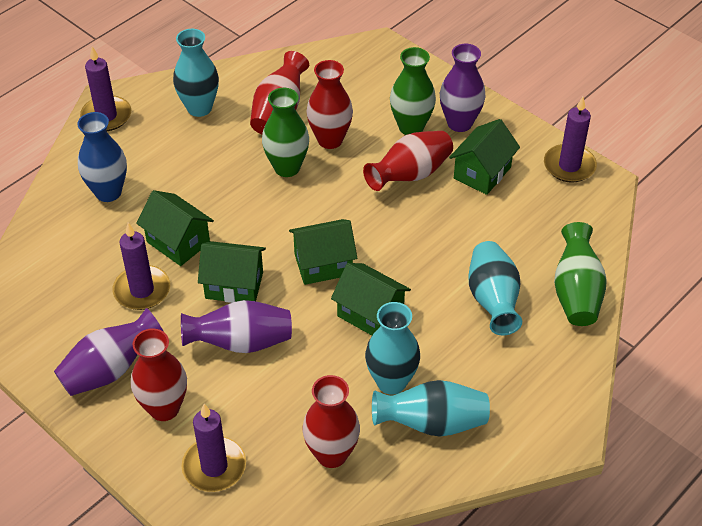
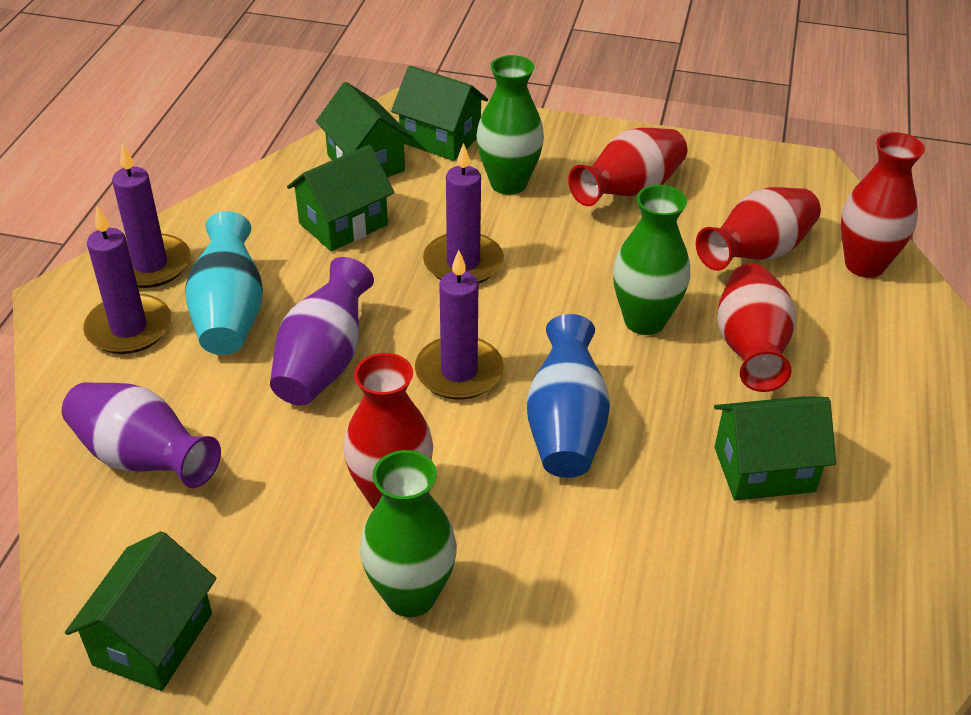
purple vase: 3 -> 2
turquoise vase: 4 -> 1

